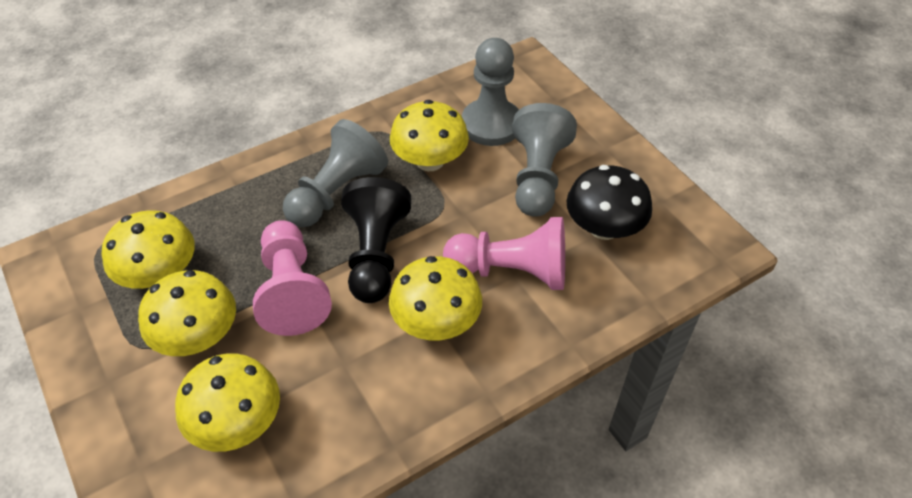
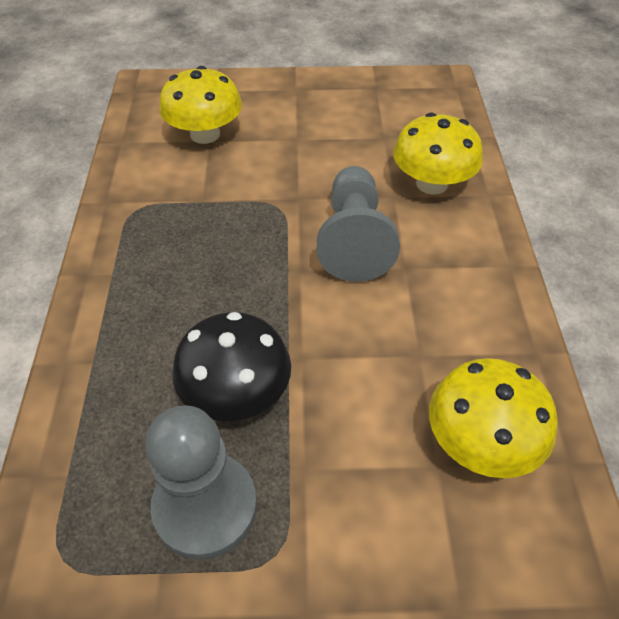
black pawn: 1 -> 0
grey pawn: 3 -> 2
pink pawn: 2 -> 0
yellow mushroom: 5 -> 3

